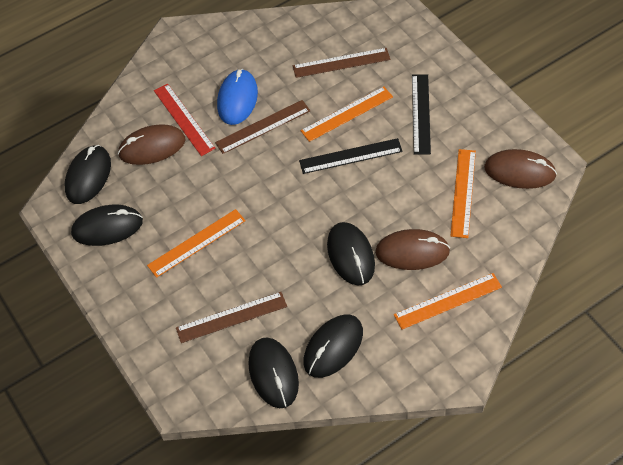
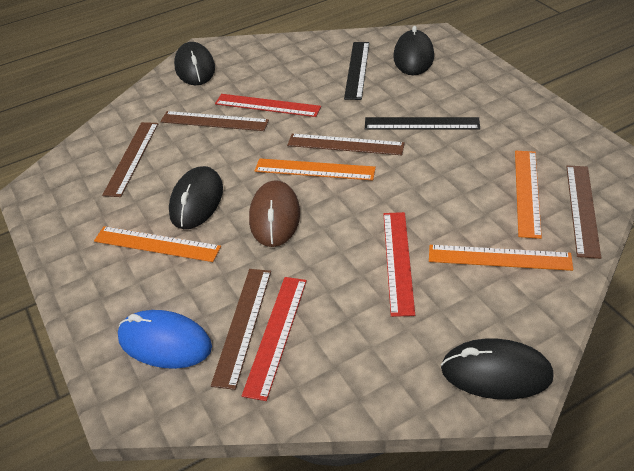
black mouse: 5 -> 4
brown mouse: 3 -> 1
brown ruler: 3 -> 5
red ruler: 1 -> 3

